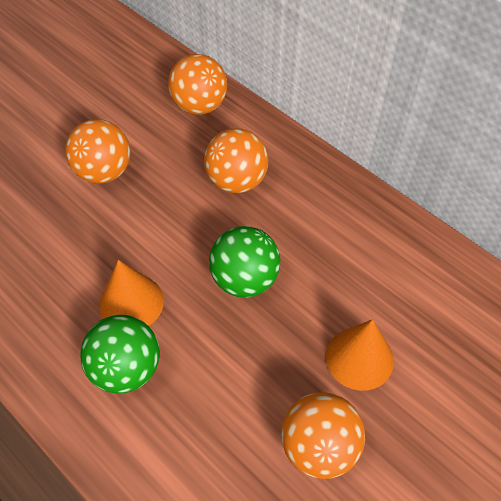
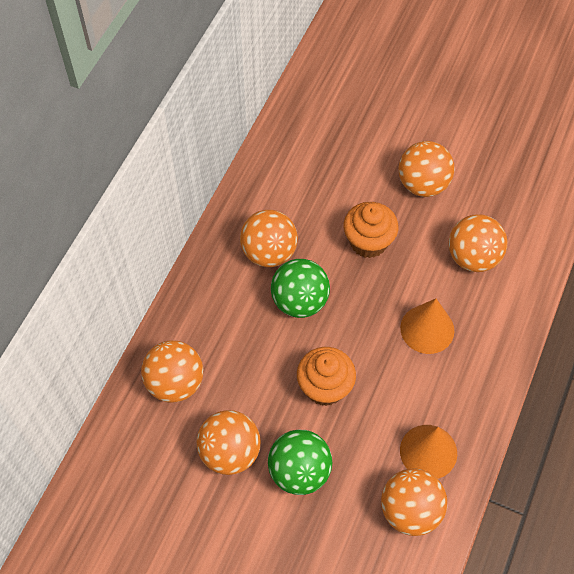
orange ball: 4 -> 6
orange cupcake: 0 -> 2

